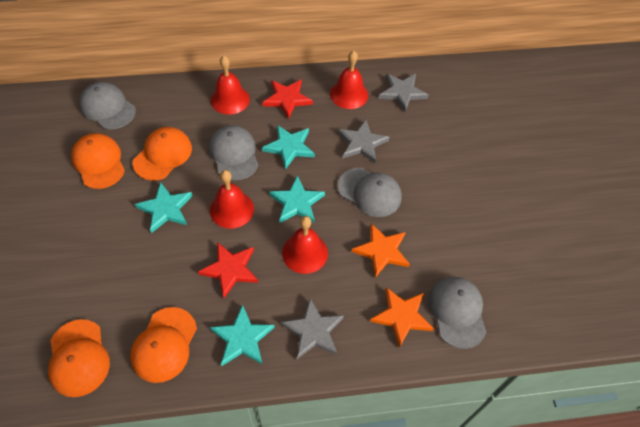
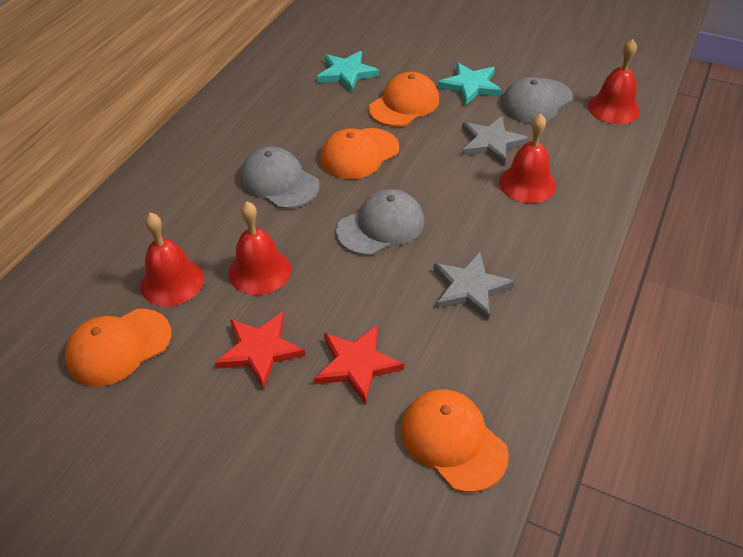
grey cap: 4 -> 3
grey star: 3 -> 2
orange star: 2 -> 0
turquoise star: 4 -> 2

